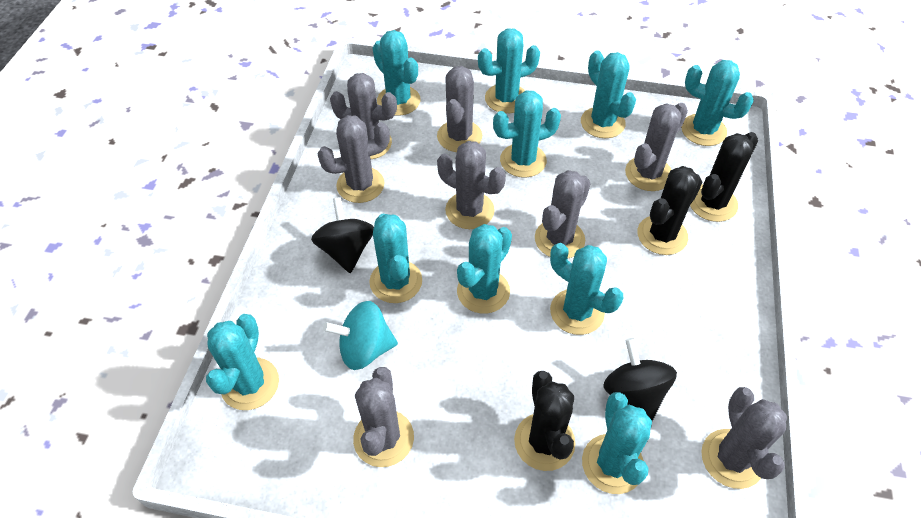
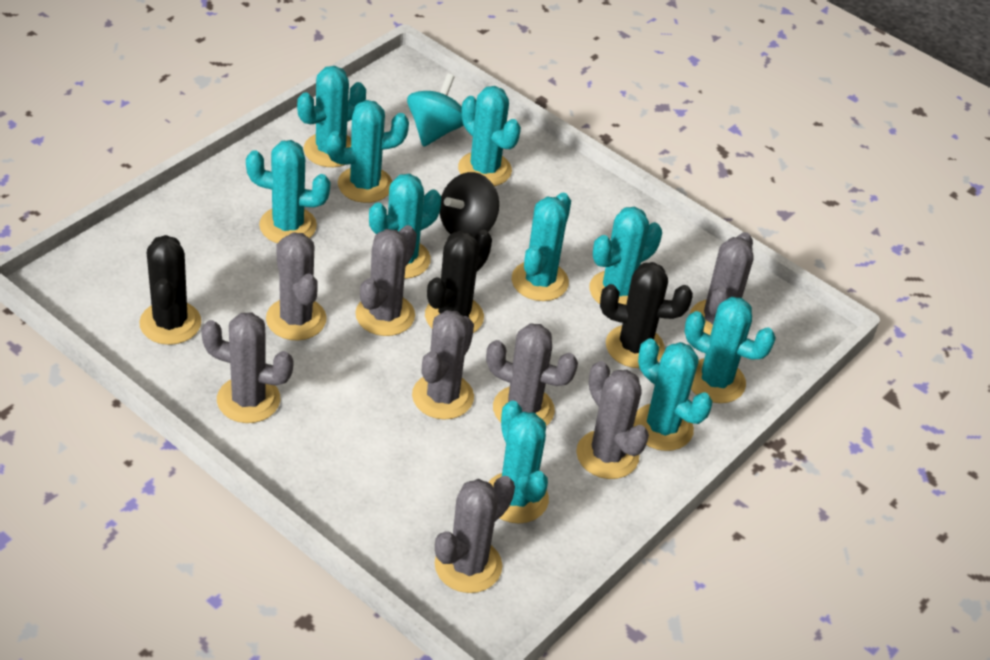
black spinning top: 2 -> 1

